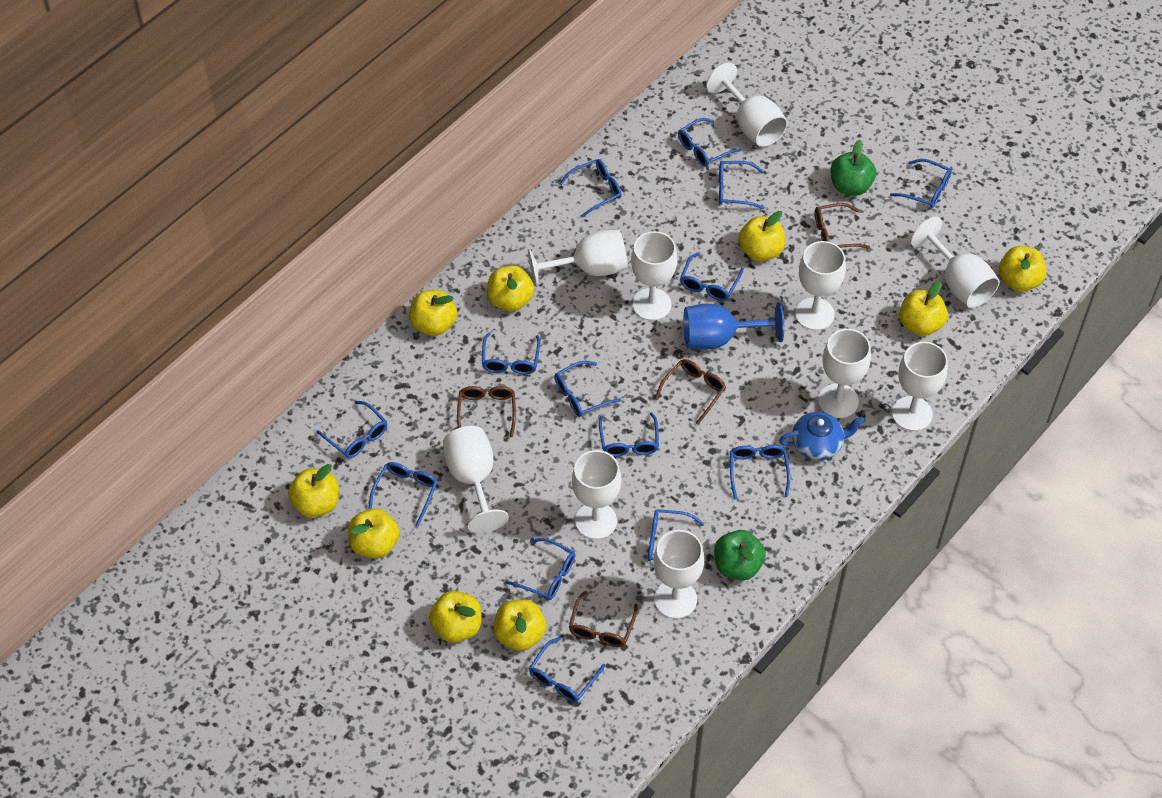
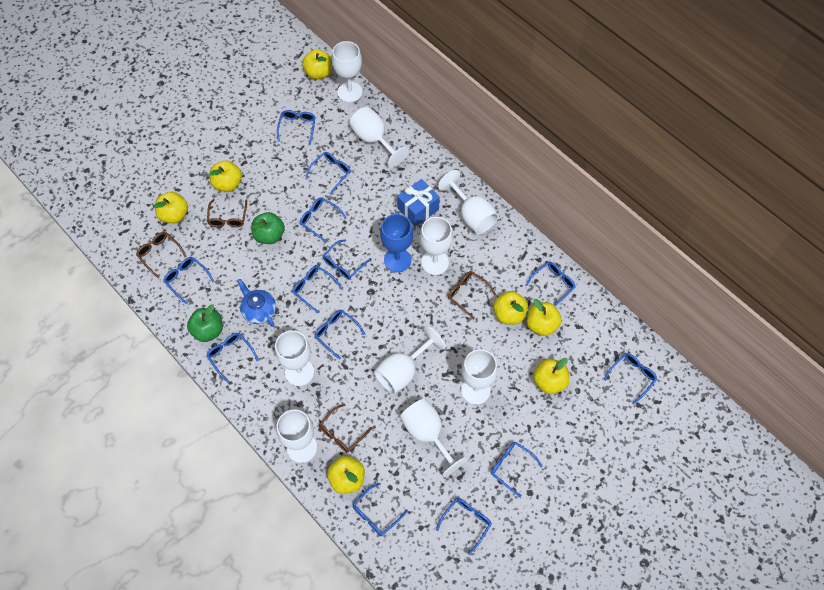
blue gift: 0 -> 1
blue glasses: 14 -> 13
white goblet: 10 -> 9
yellow apple: 9 -> 7

